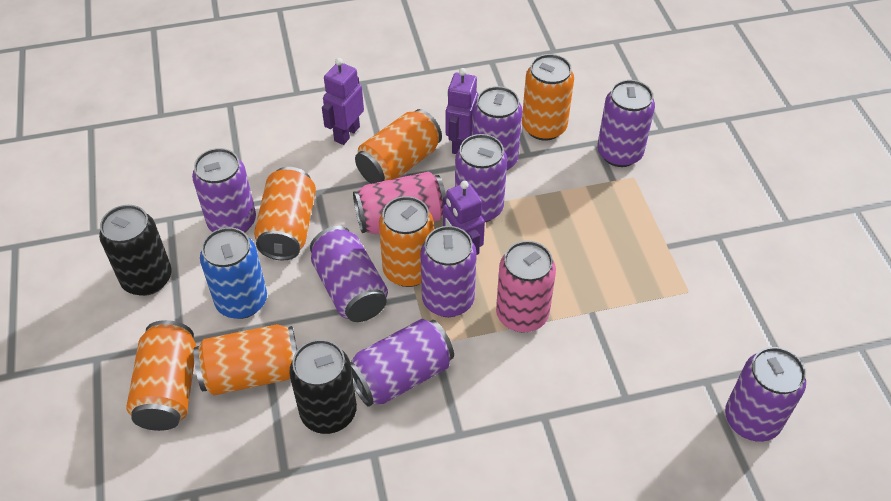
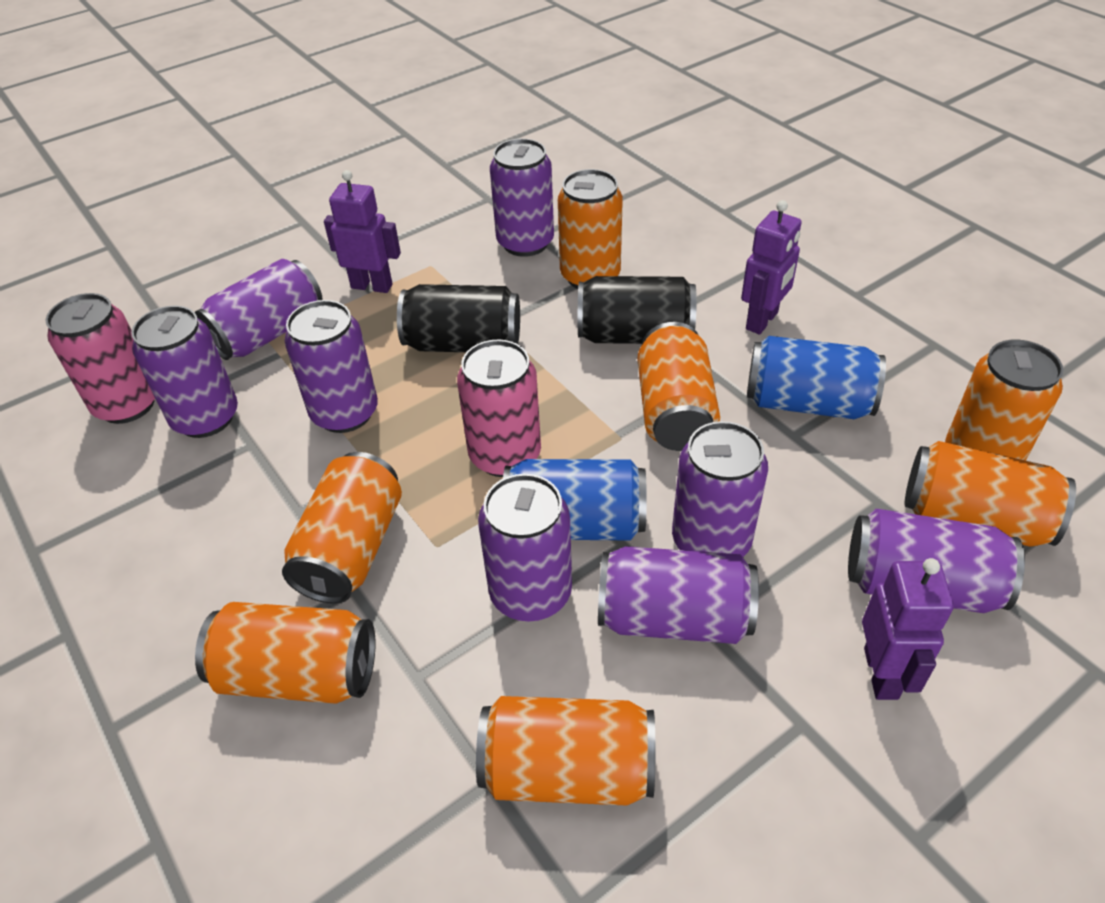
blue can: 1 -> 2
orange can: 6 -> 7

